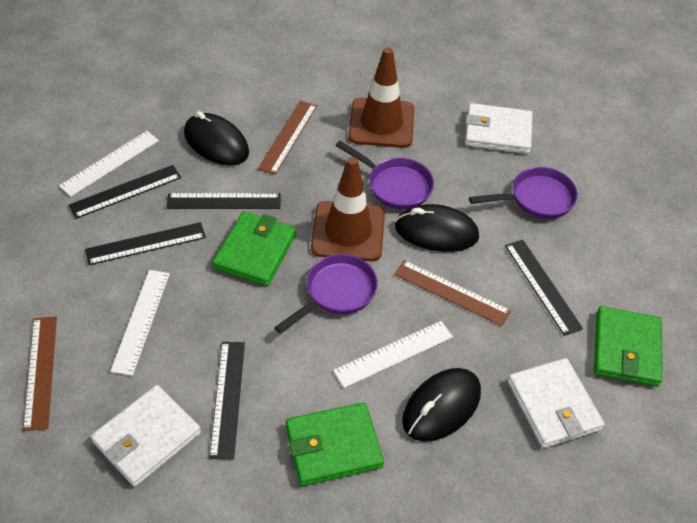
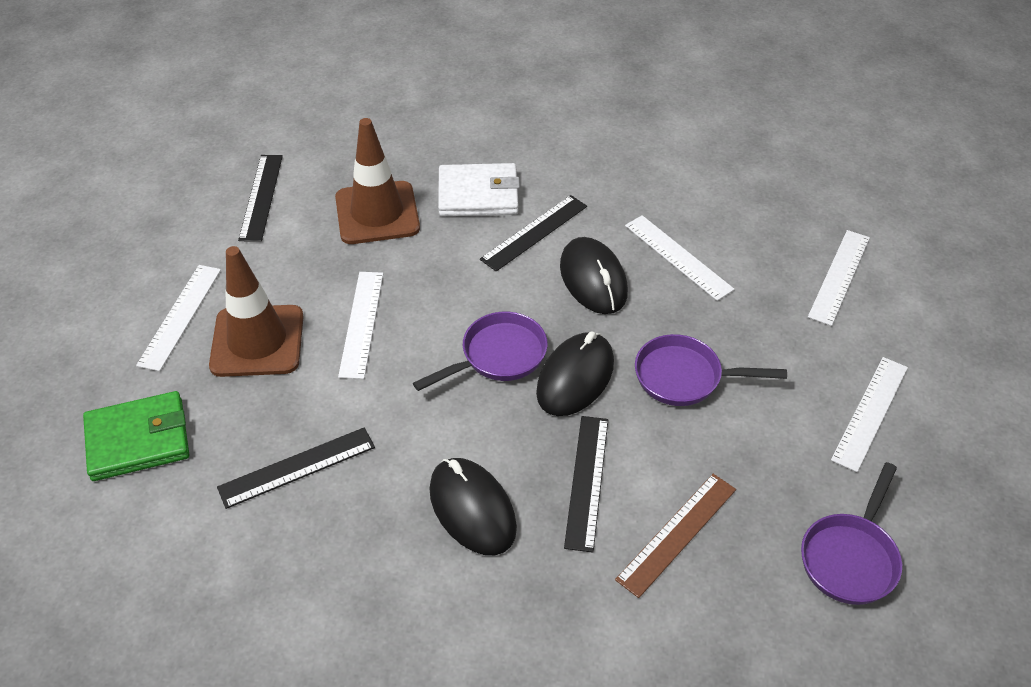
black ruler: 5 -> 4
brown ruler: 3 -> 1
green wallet: 3 -> 1
white ruler: 3 -> 5
white wallet: 3 -> 1

